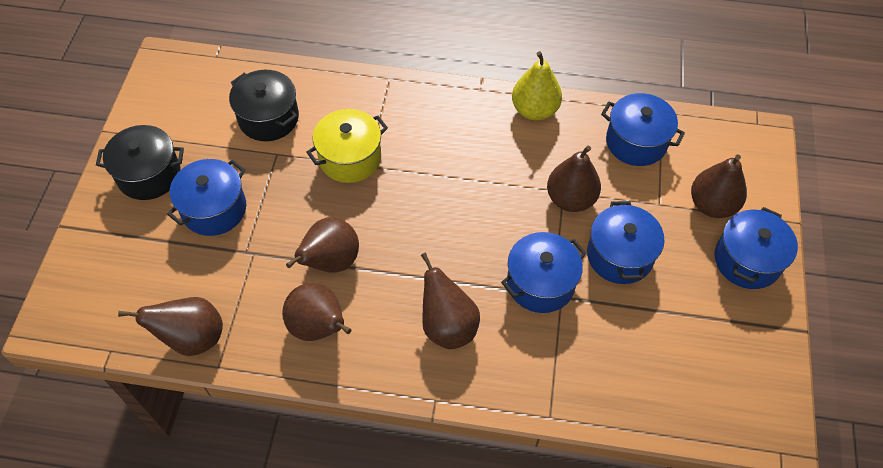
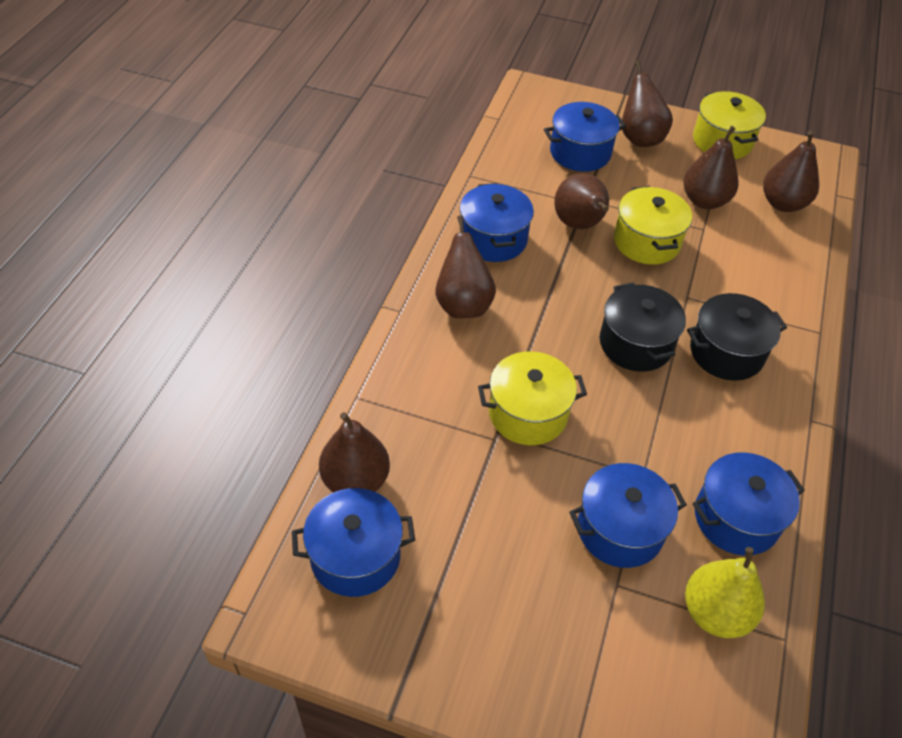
yellow pot: 1 -> 3

